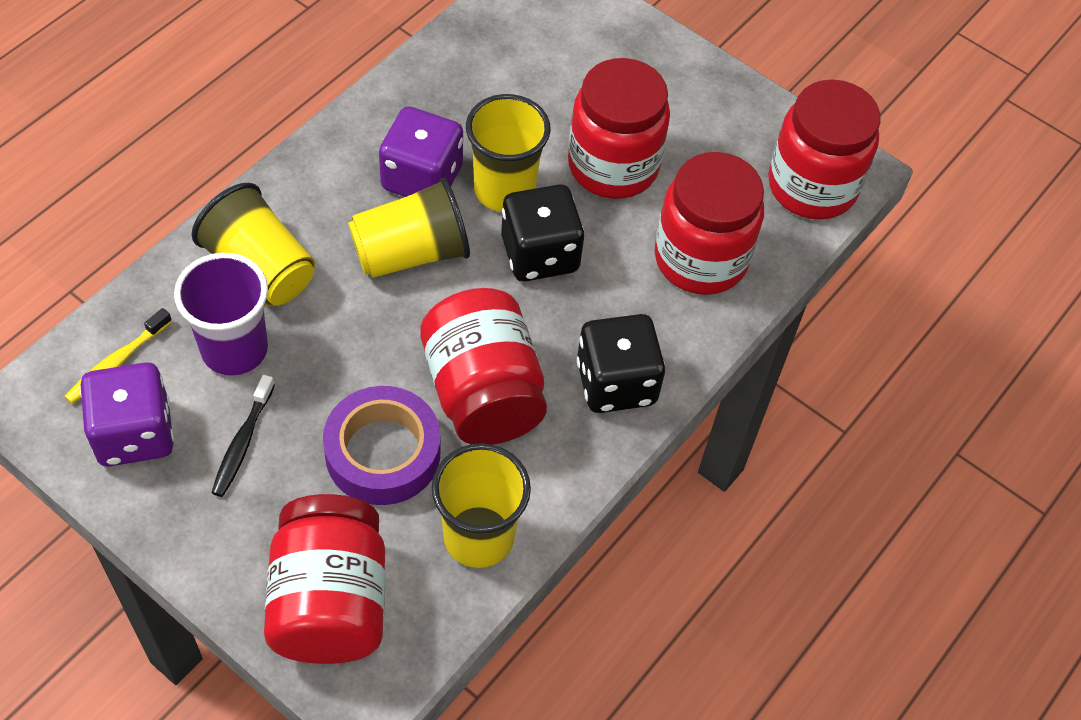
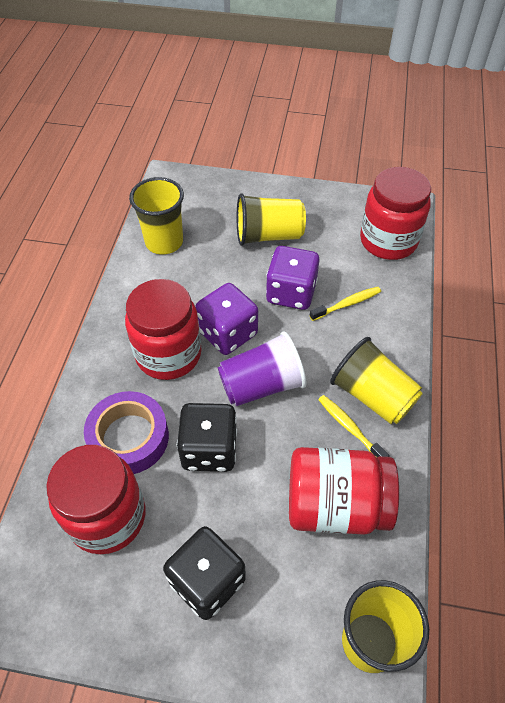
black toothbrush: 1 -> 0
red jar: 5 -> 4
yellow toothbrush: 1 -> 2

